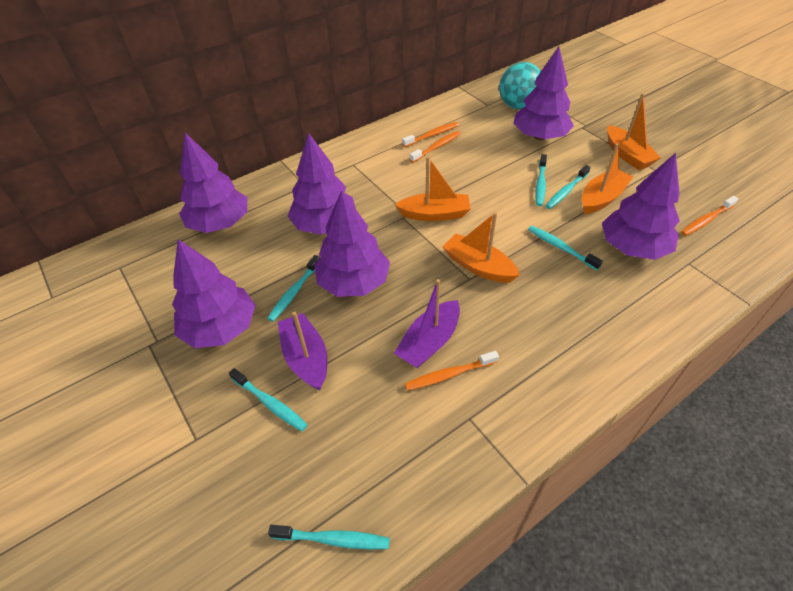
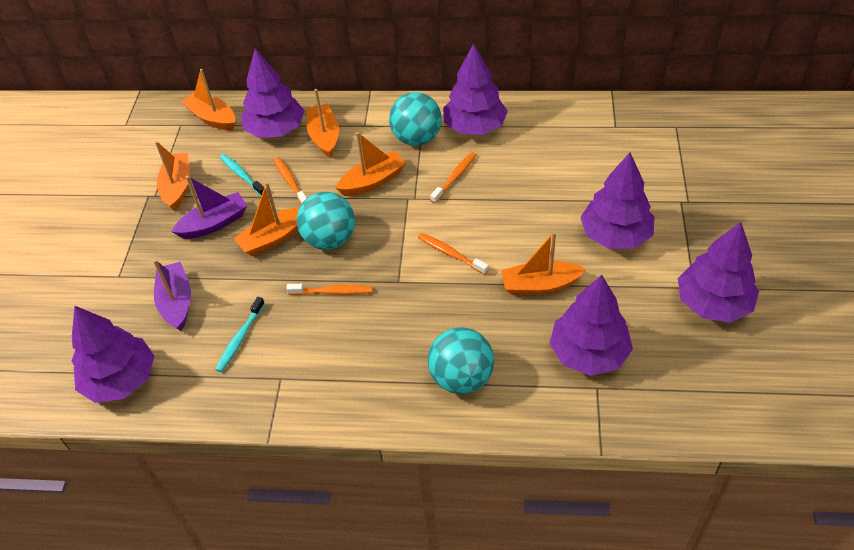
orange boat: 4 -> 6
turquoise ball: 1 -> 3
turquoise toothbrush: 6 -> 2

